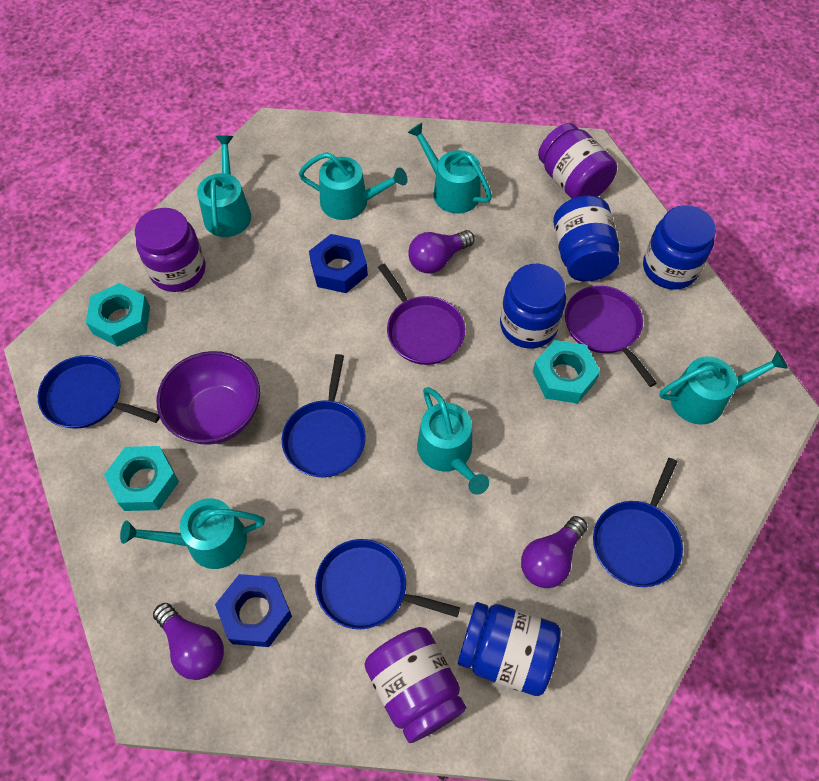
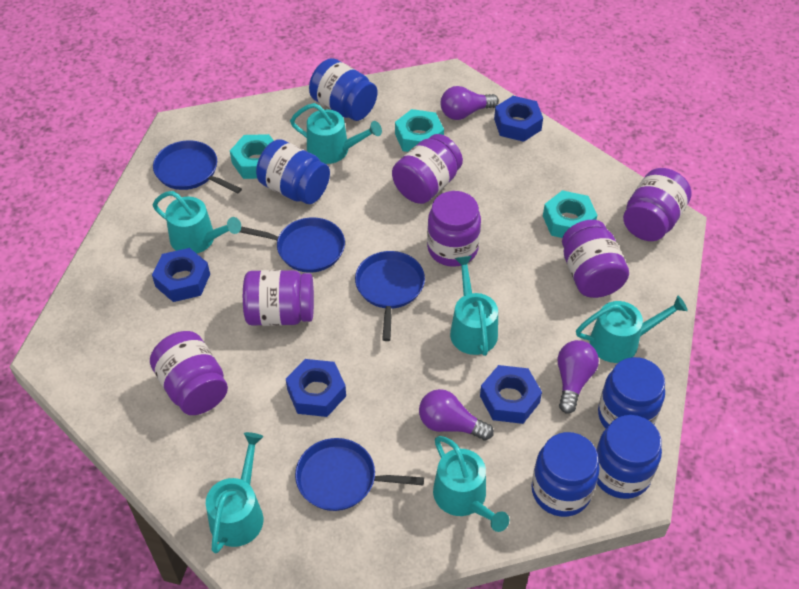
blue jar: 4 -> 5
blue nut: 2 -> 4
purple bowl: 1 -> 0
purple jar: 3 -> 6
purple pan: 2 -> 0

